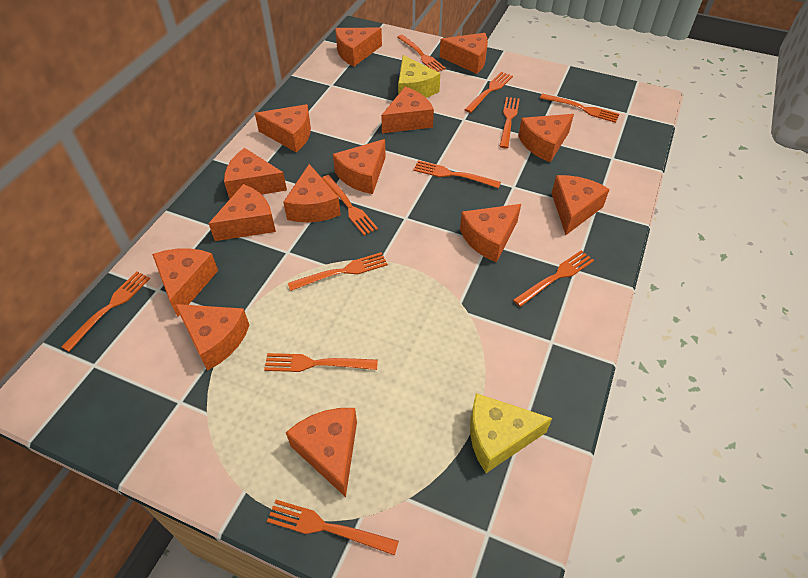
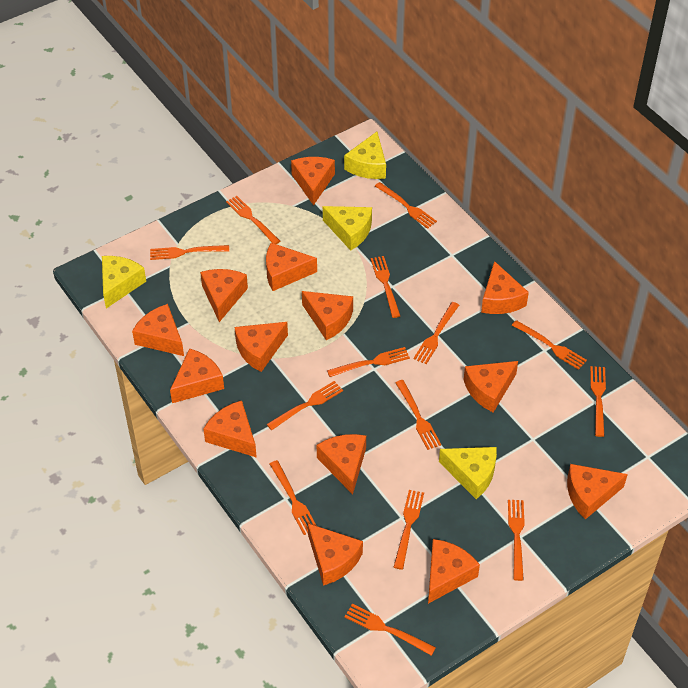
orange fork: 11 -> 14
yellow cheese: 2 -> 4

